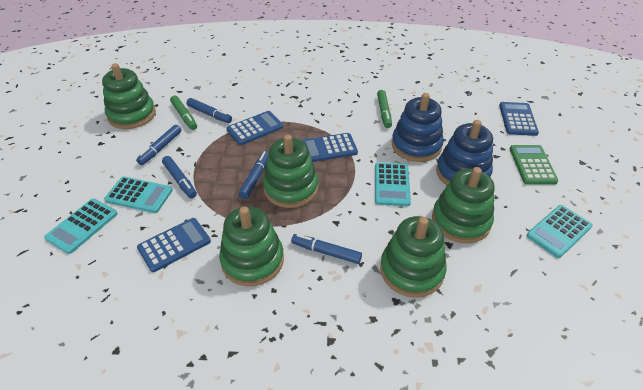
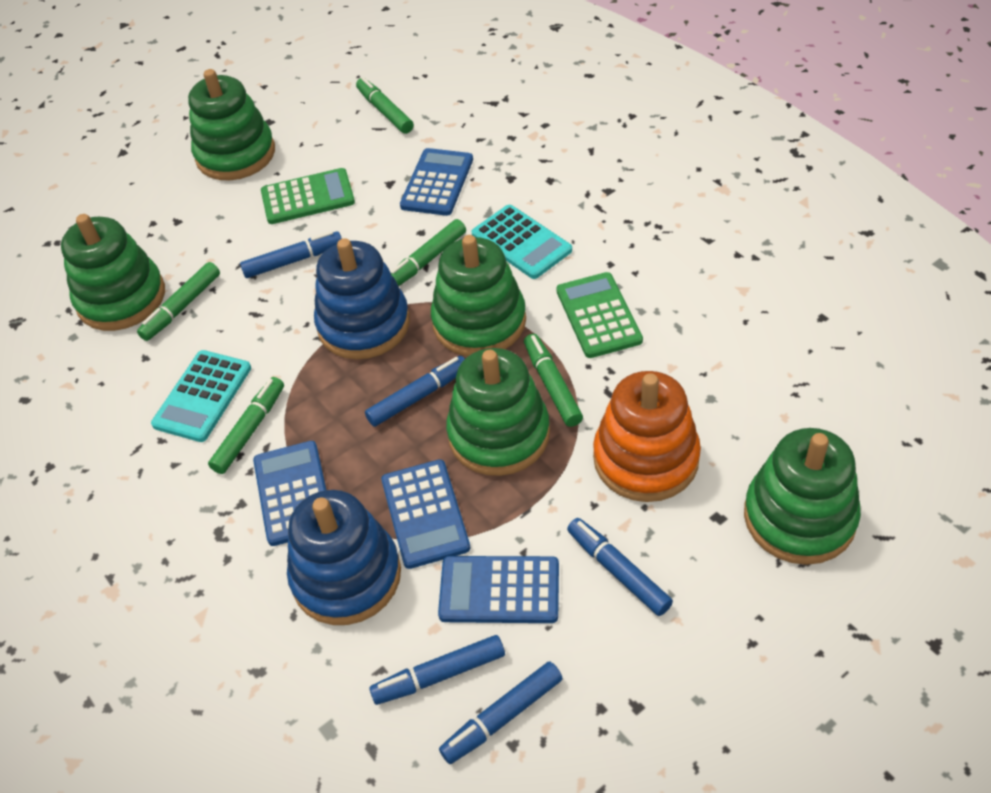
green calculator: 1 -> 2
green marker: 2 -> 5
orange stacking toy: 0 -> 1
turquoise calculator: 4 -> 2

